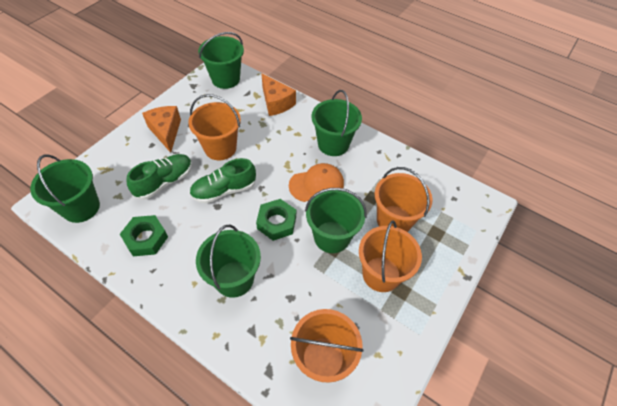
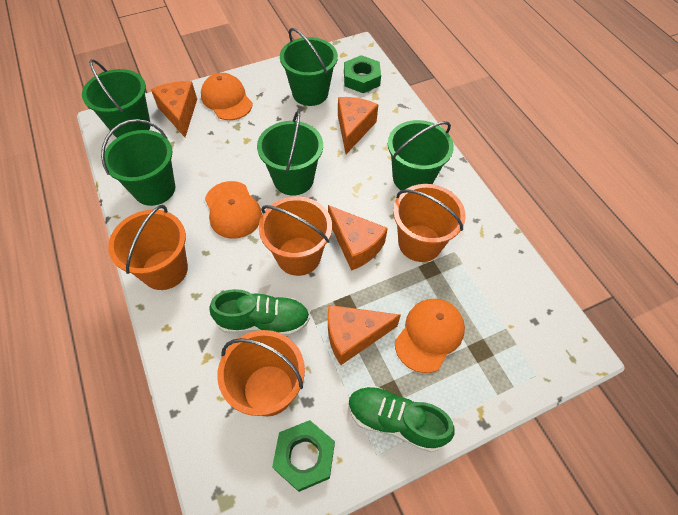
orange cap: 1 -> 3
orange cheese: 2 -> 4

